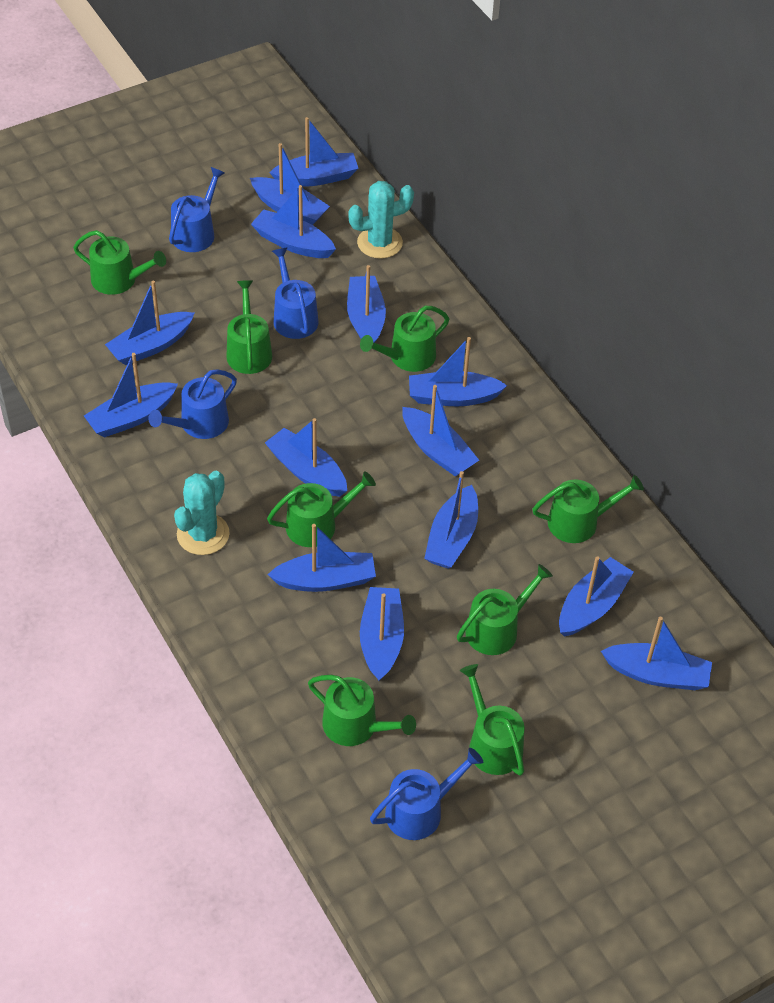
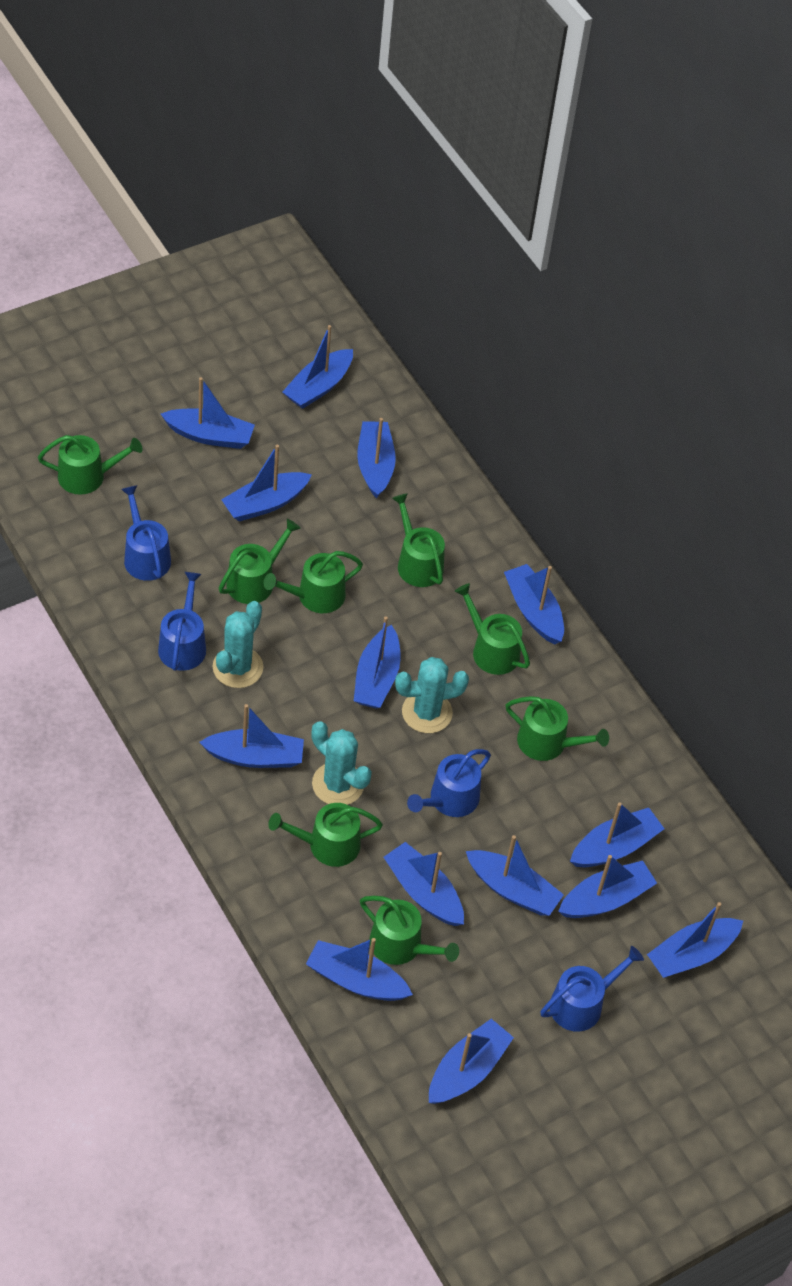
turquoise cactus: 2 -> 3

